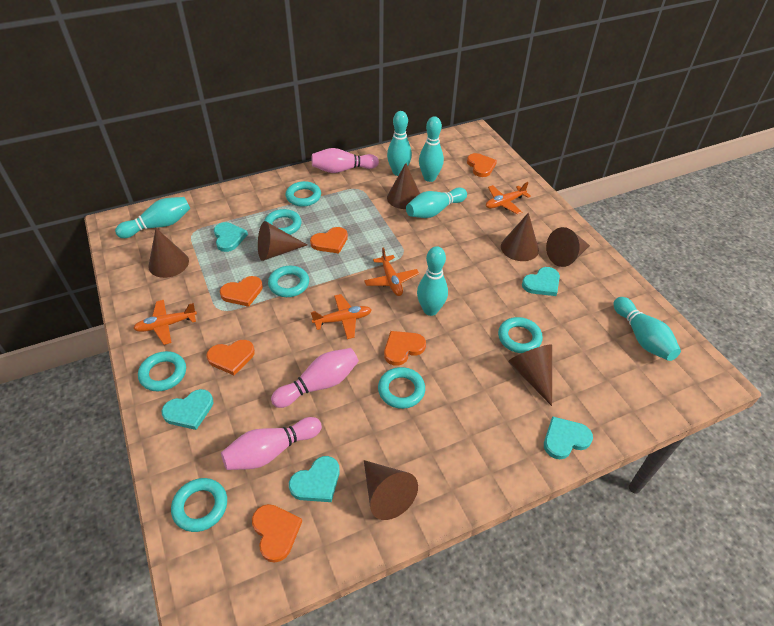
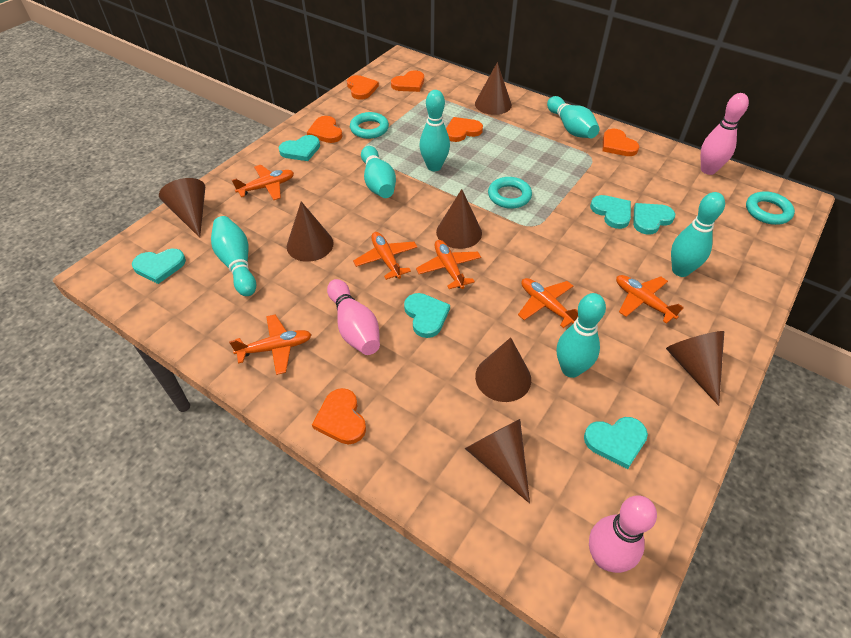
orange plane: 4 -> 6
turquoise heart: 5 -> 6
turquoise ring: 7 -> 3

